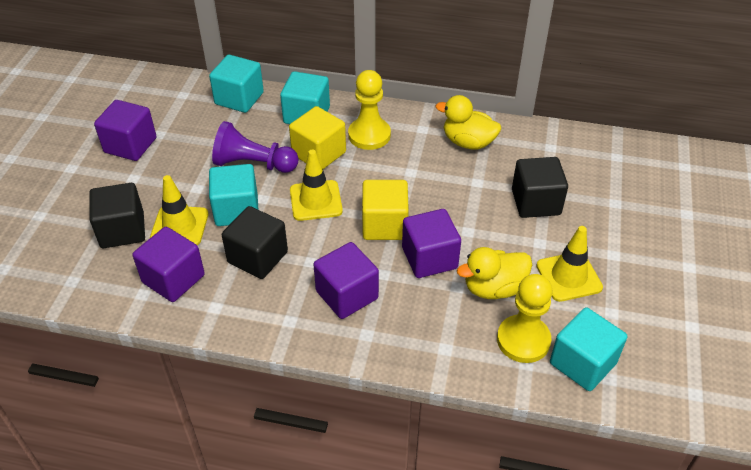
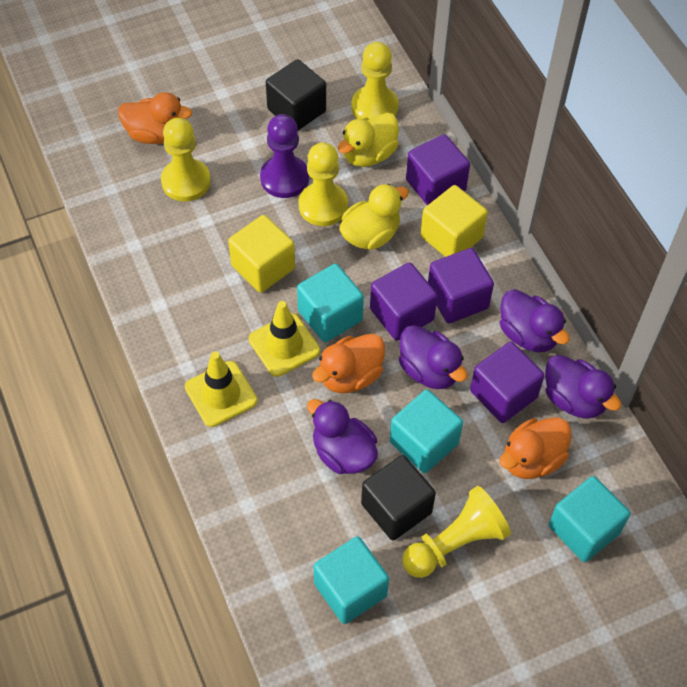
black cube: 3 -> 2
orange duck: 0 -> 3
purple duck: 0 -> 4
yellow pawn: 2 -> 4
yellow traffic cone: 3 -> 2

